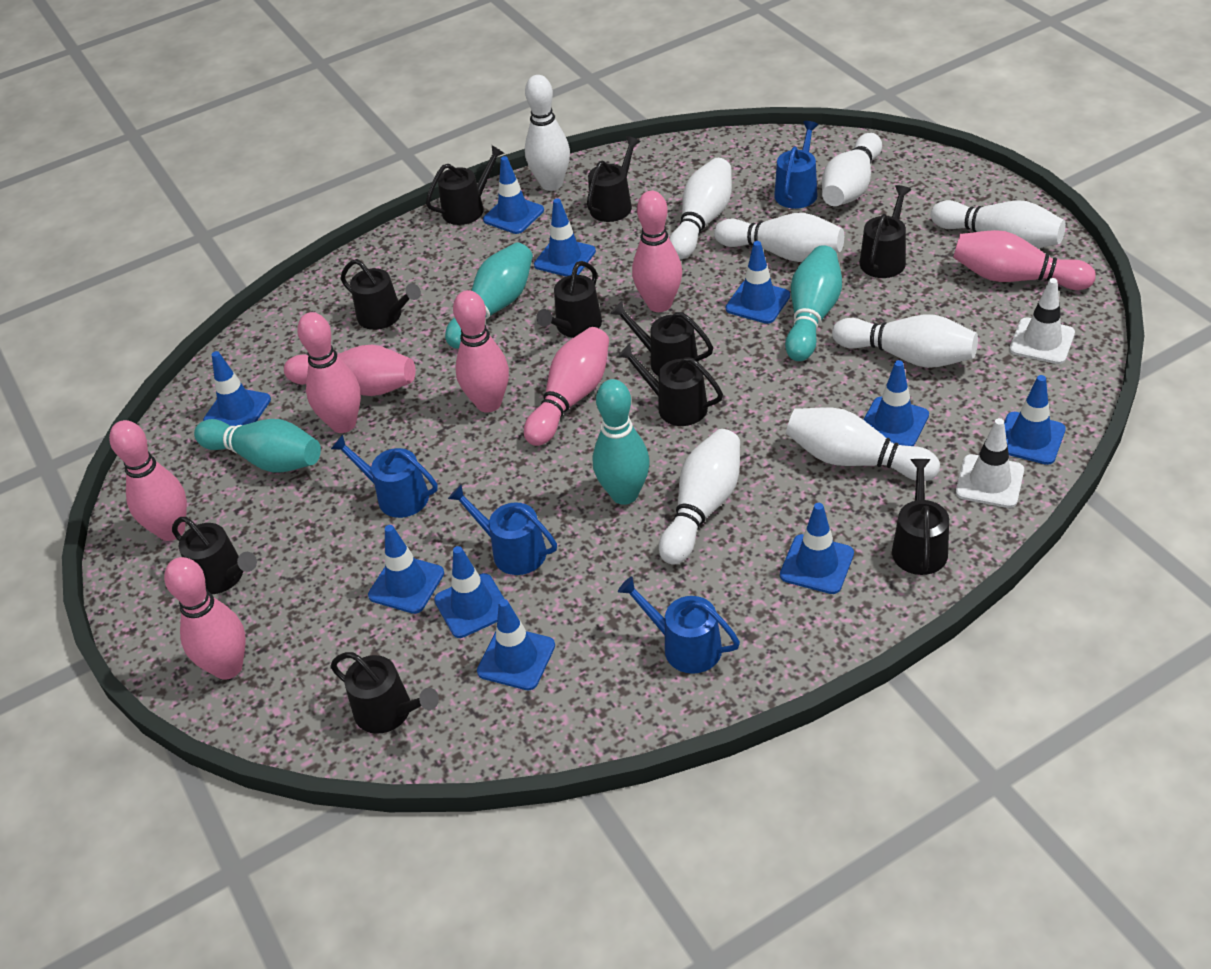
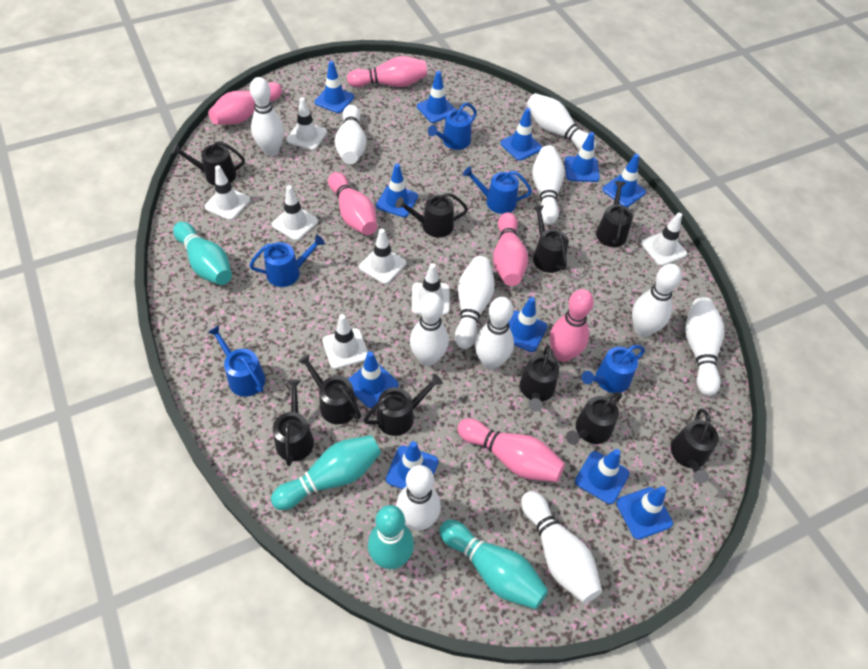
blue traffic cone: 10 -> 11
blue watering can: 4 -> 5
pink bowling pin: 8 -> 6
white bowling pin: 8 -> 11
white traffic cone: 2 -> 7

